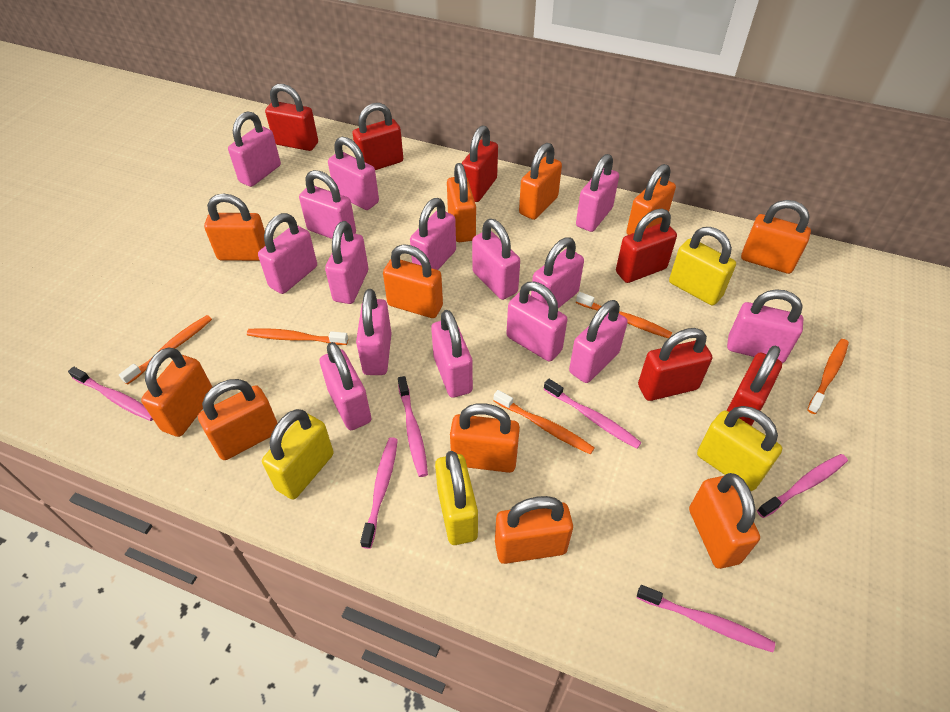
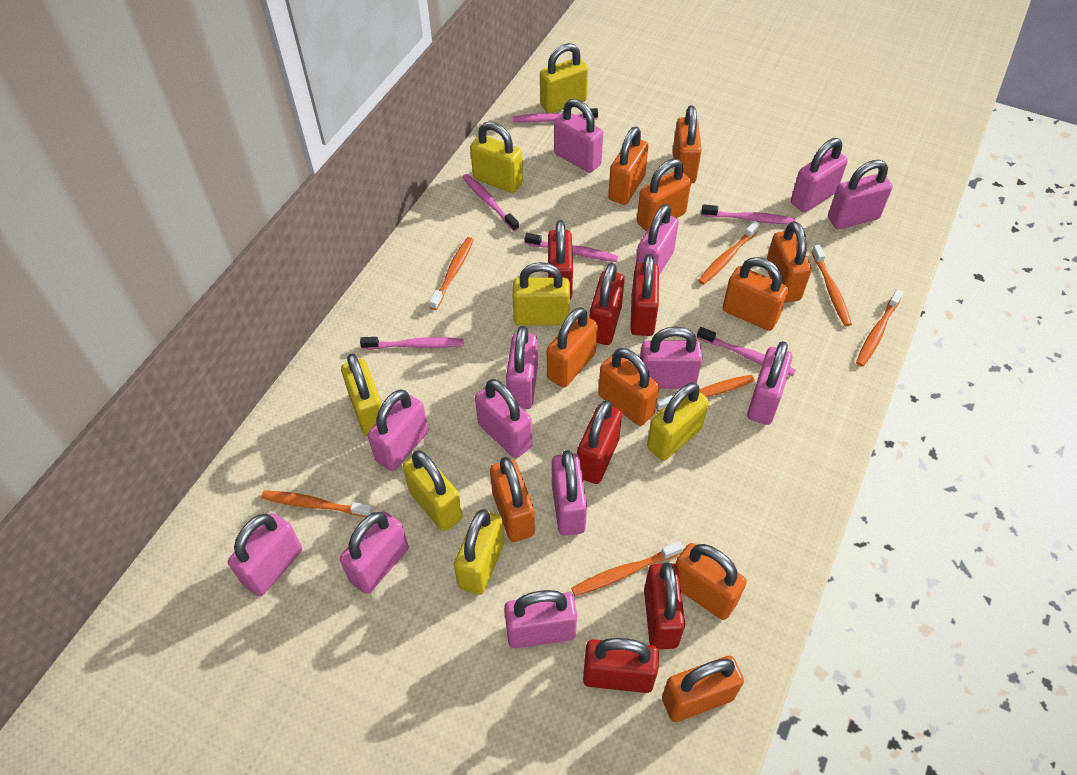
orange padlock: 11 -> 10
orange toothbrush: 5 -> 7
pink padlock: 15 -> 13
yellow padlock: 4 -> 7

